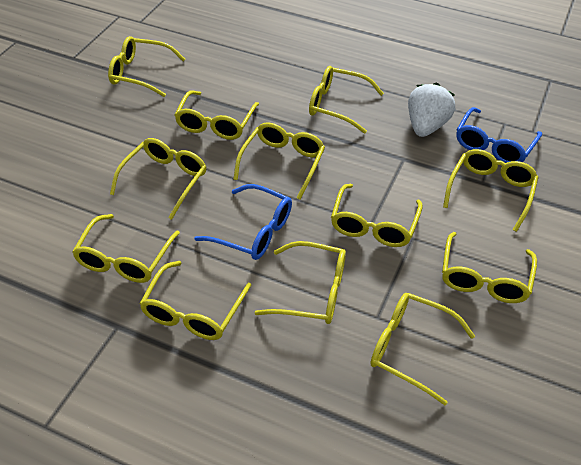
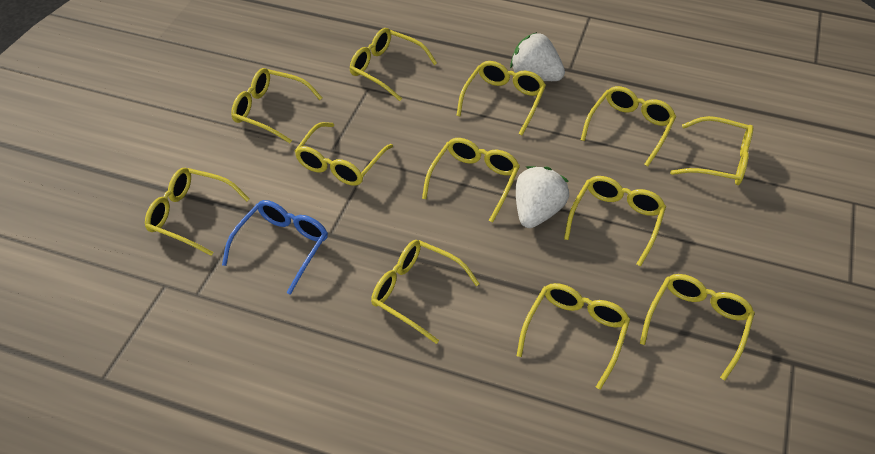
blue glasses: 2 -> 1
white strawberry: 1 -> 2

